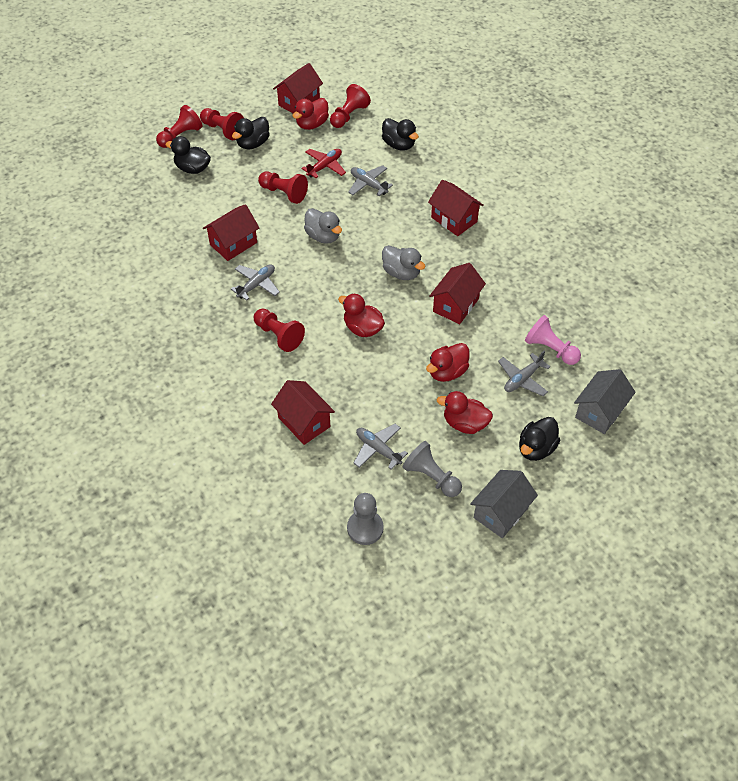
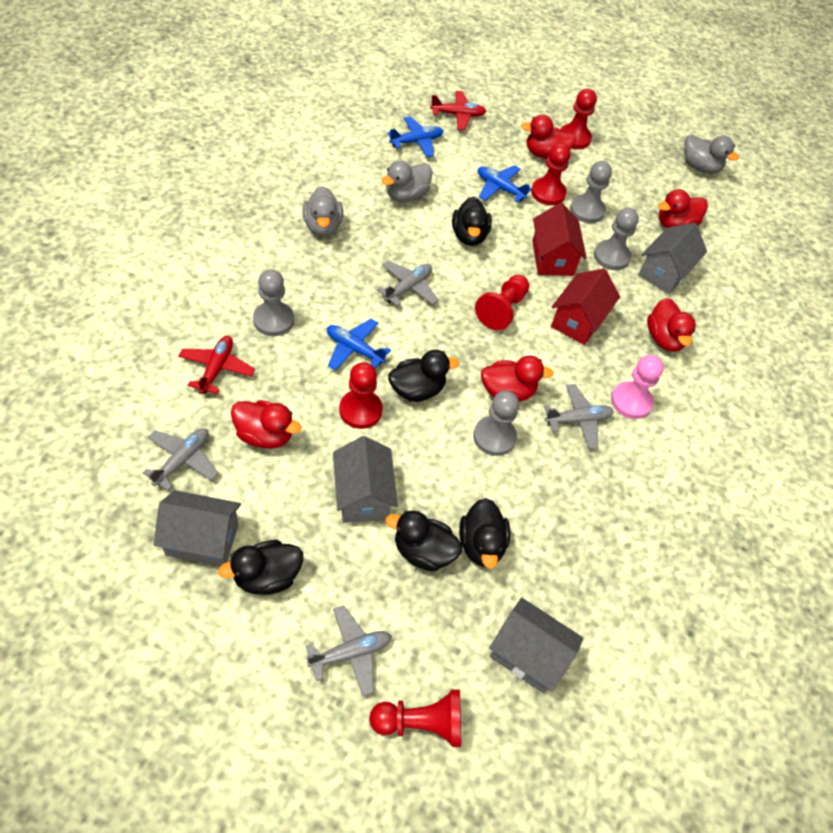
black duck: 4 -> 5
blue plane: 0 -> 3
grey duck: 2 -> 3
grey house: 2 -> 4
grey pawn: 2 -> 4
red duck: 4 -> 5
red house: 5 -> 2
red plane: 1 -> 2

